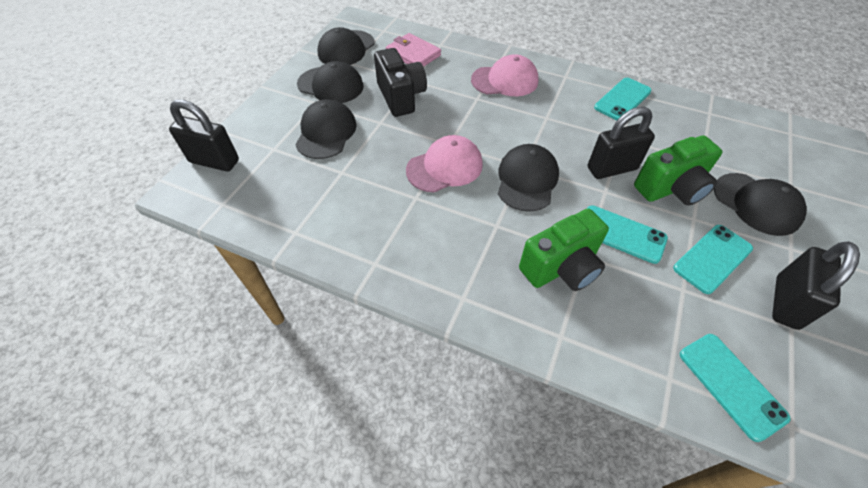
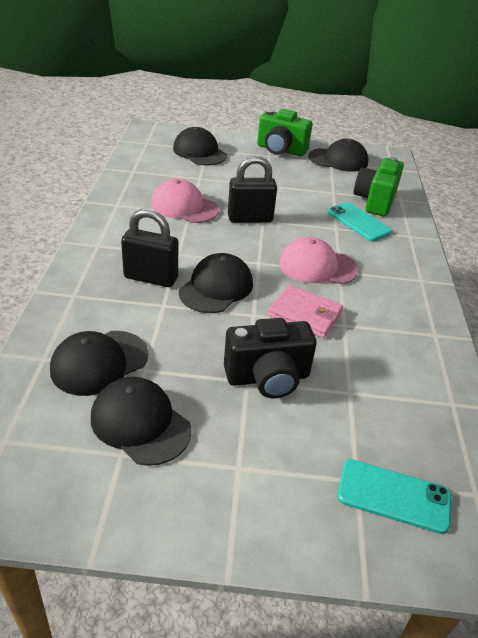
black padlock: 3 -> 2
turquoise phone: 4 -> 2

